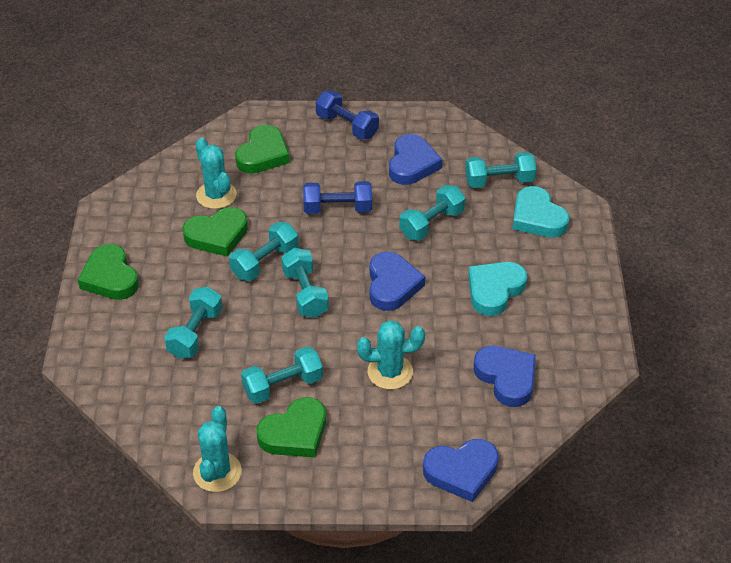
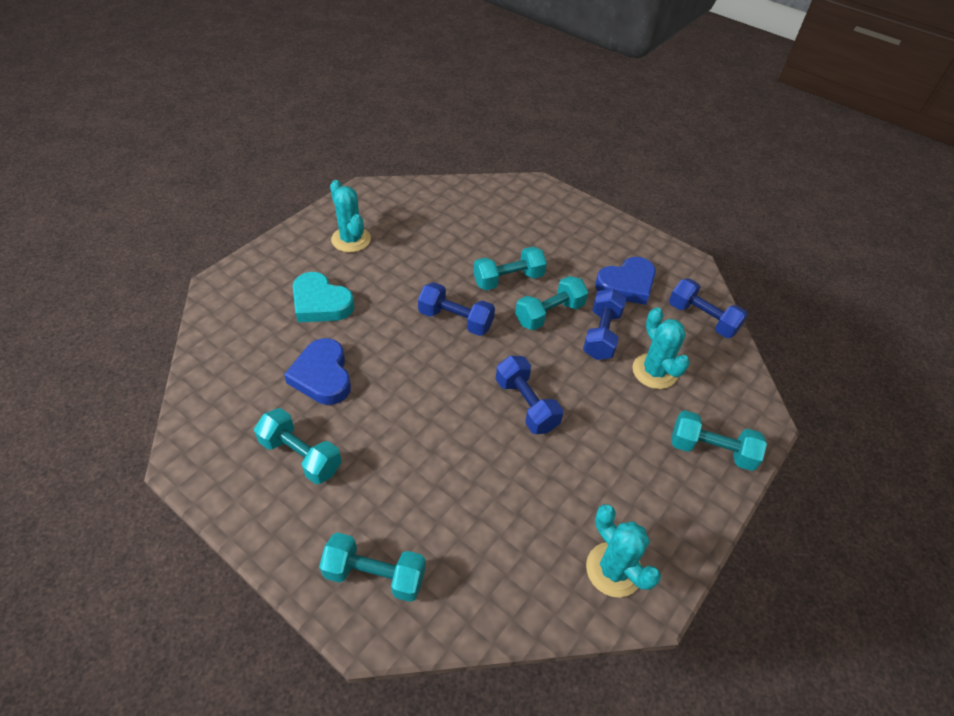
blue dumbbell: 2 -> 4
blue heart: 4 -> 2
green heart: 4 -> 0
turquoise dumbbell: 6 -> 5
turquoise heart: 2 -> 1

